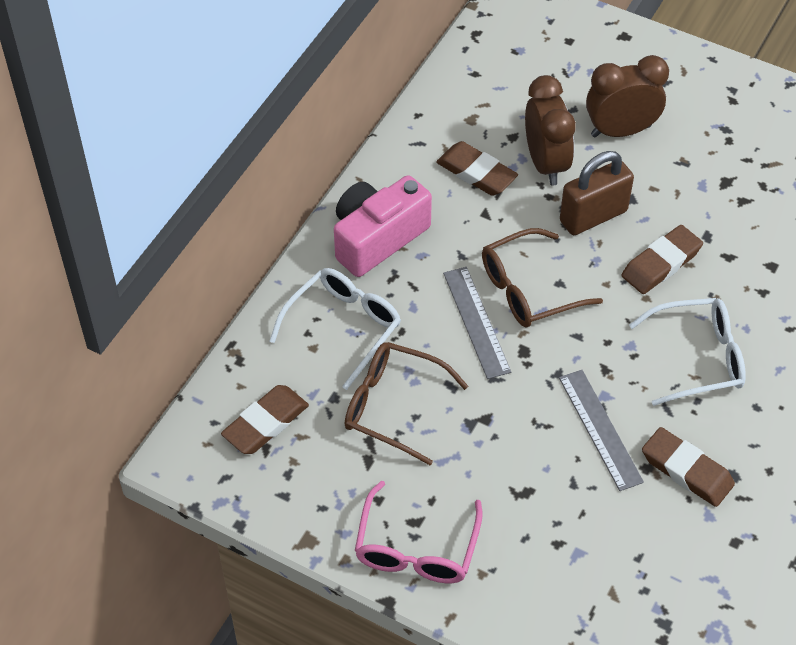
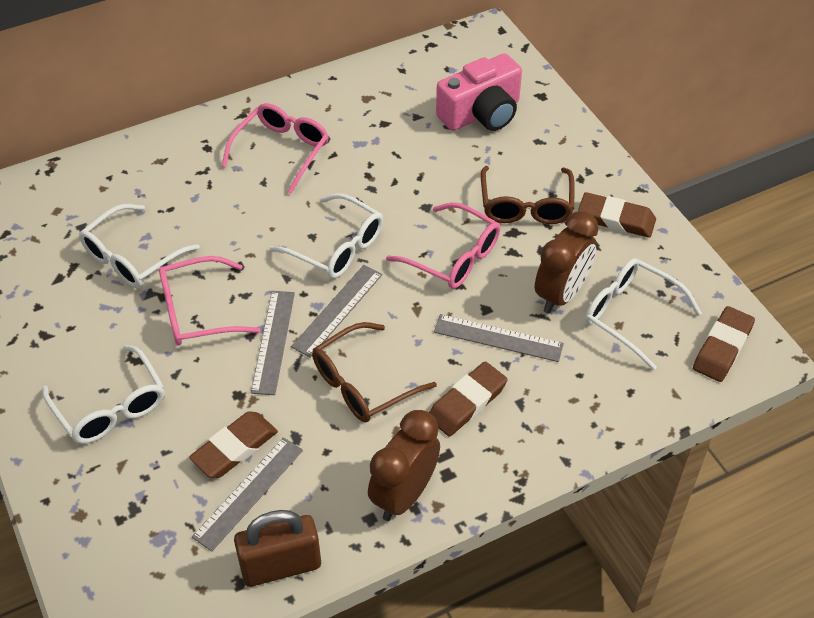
grey ruler: 2 -> 4
pink glasses: 1 -> 3
white glasses: 2 -> 4

